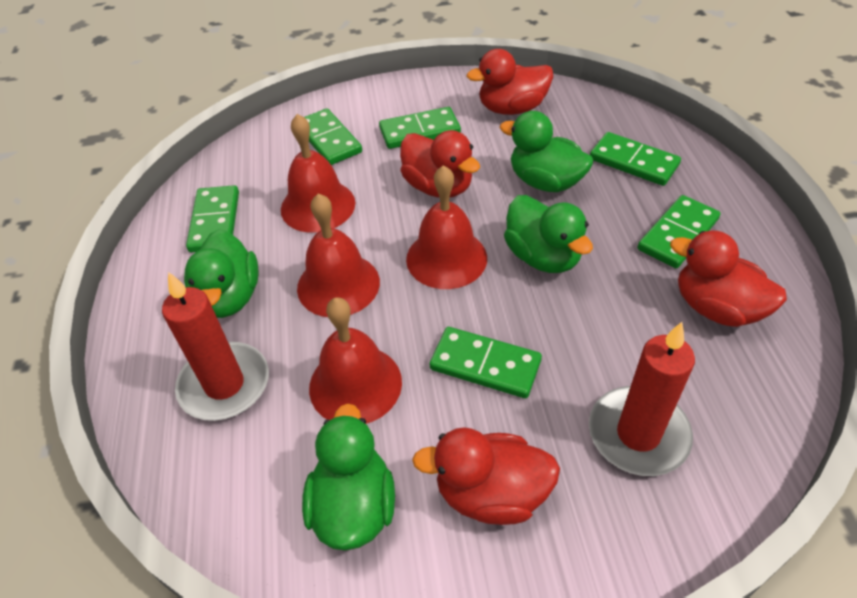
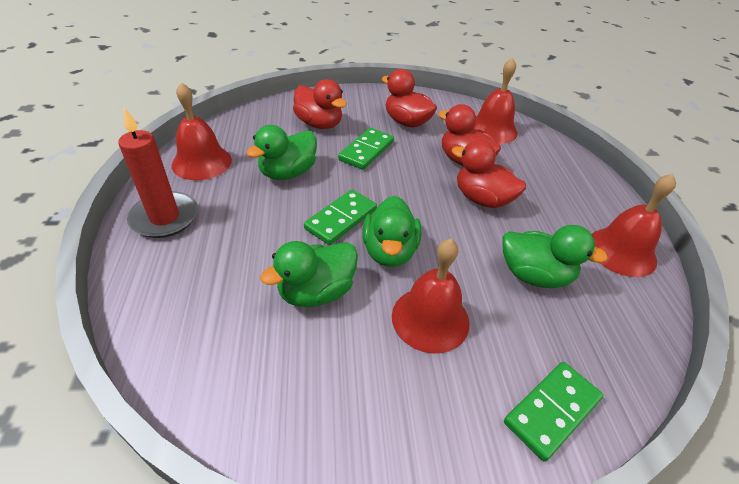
green domino: 6 -> 3
red candle: 2 -> 1

